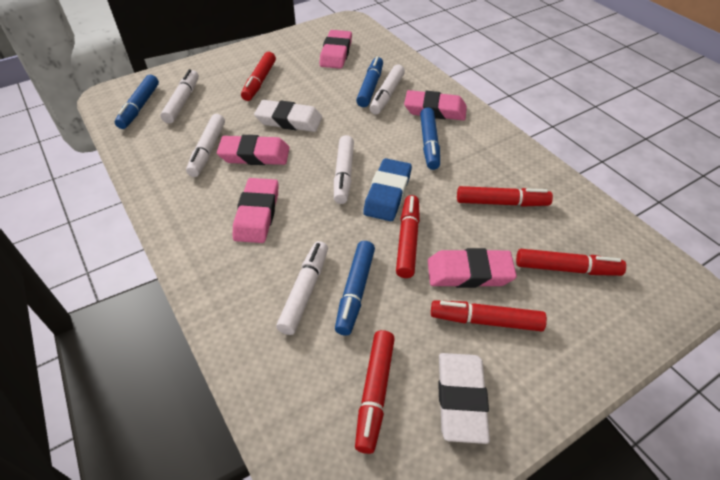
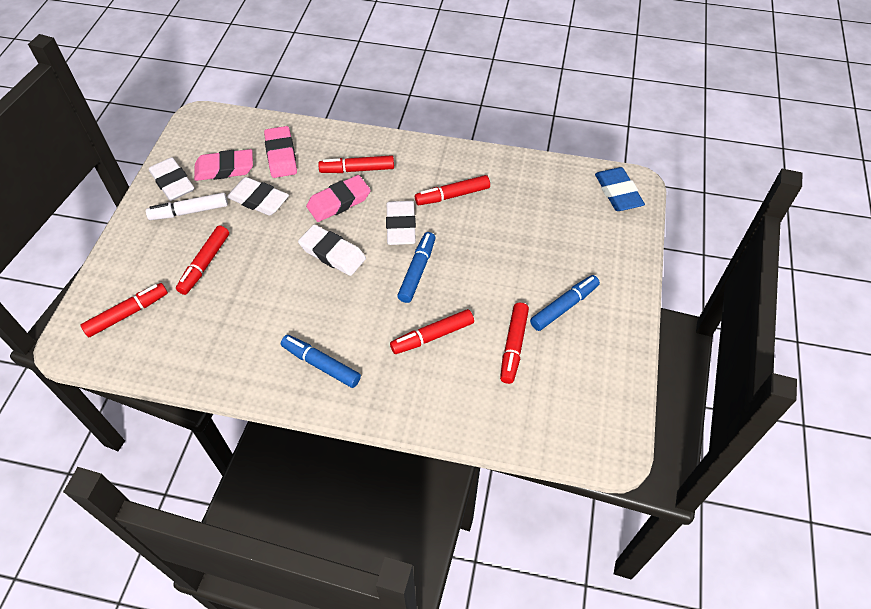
blue marker: 4 -> 3
pink eraser: 5 -> 3
white eraser: 2 -> 4
white marker: 5 -> 1

